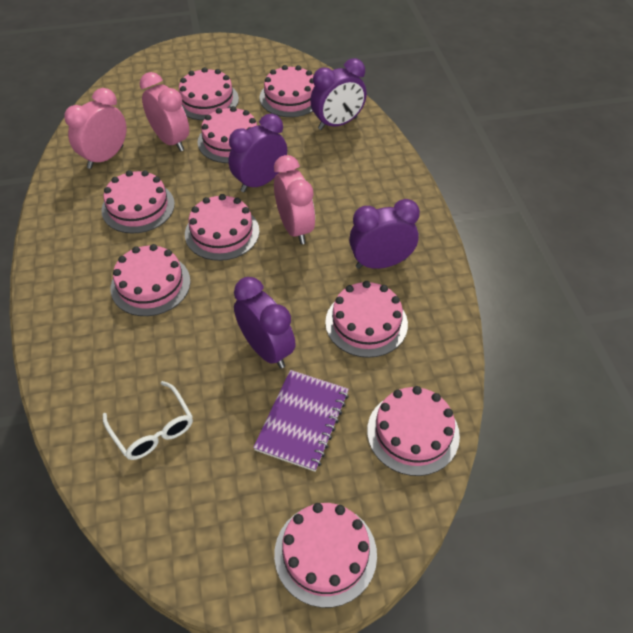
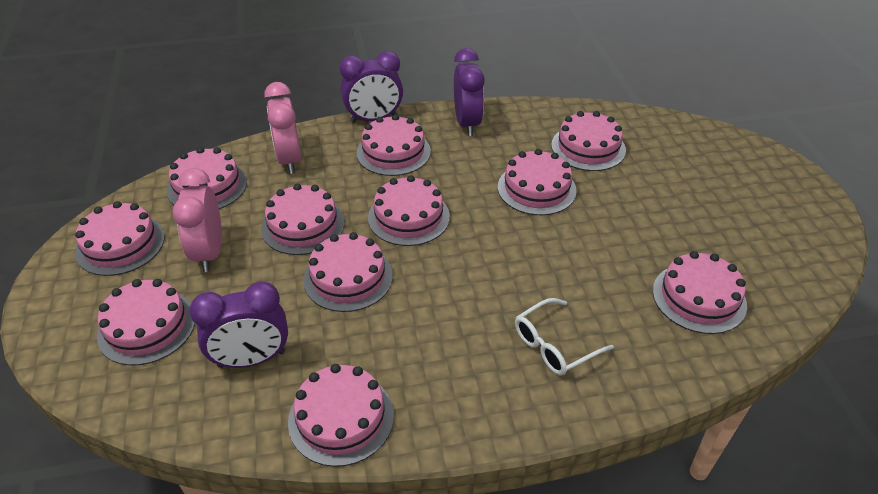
pink cake: 9 -> 11
pink clock: 3 -> 2
purple clock: 4 -> 3
purple notebook: 1 -> 0

